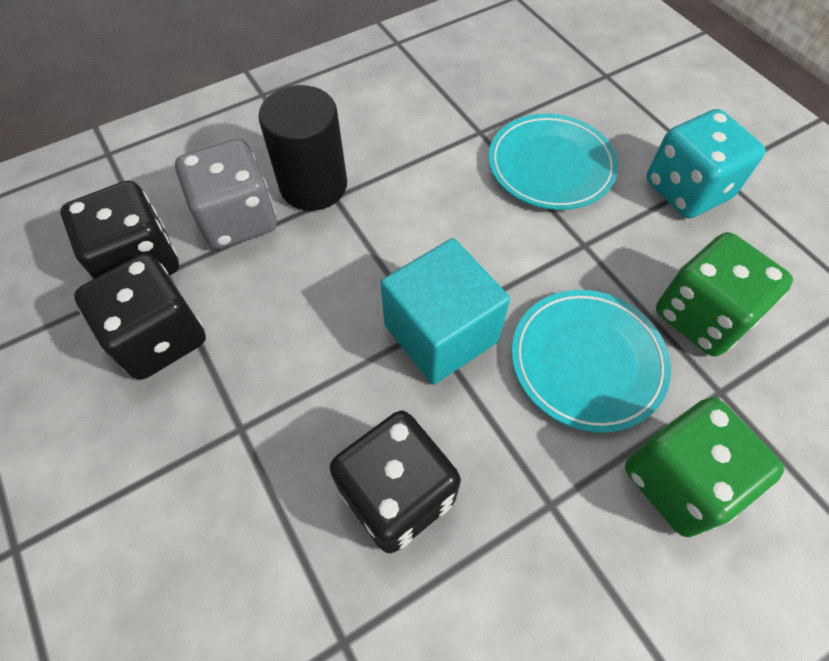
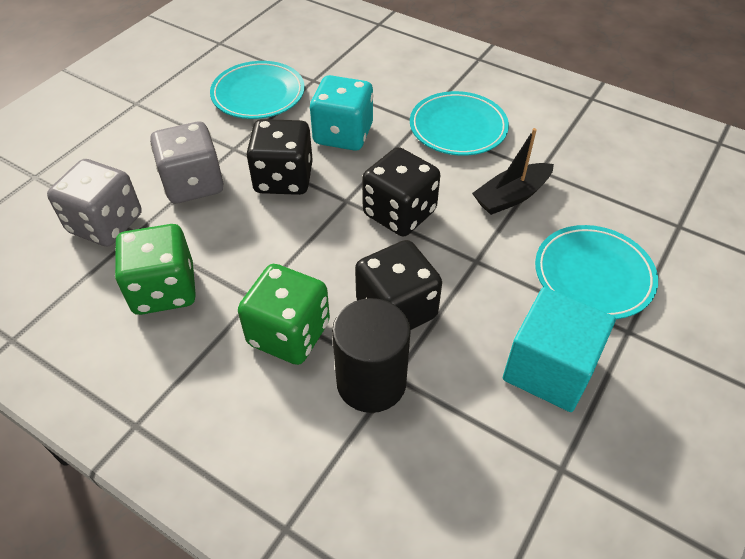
black boat: 0 -> 1
grey dice: 1 -> 2
turquoise plate: 2 -> 3

